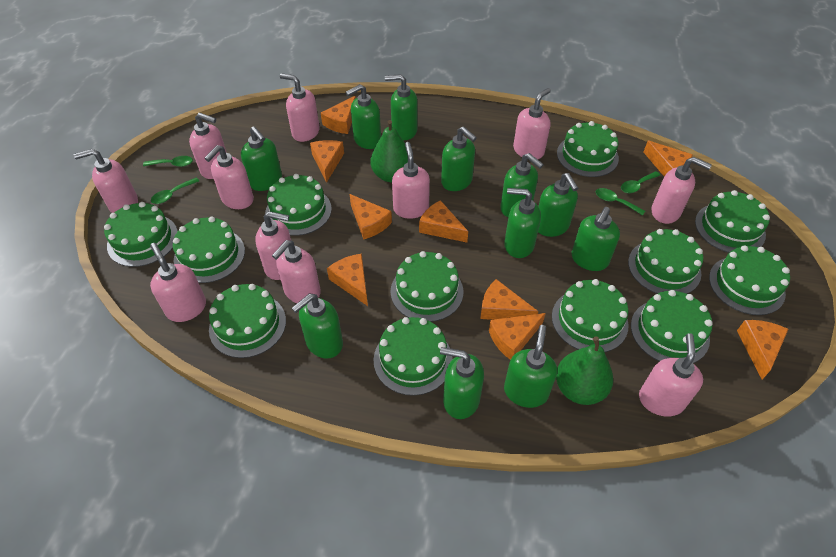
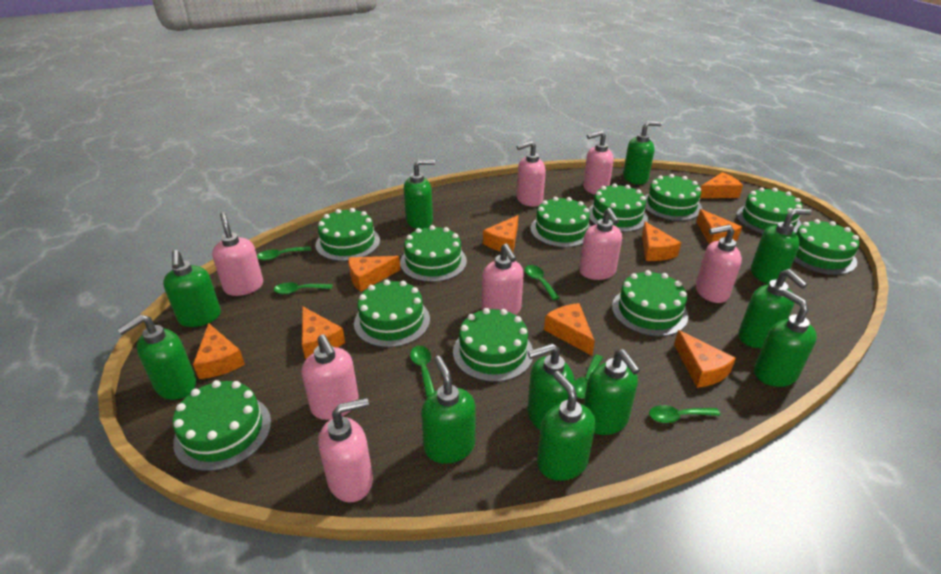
green cake: 12 -> 11
green pear: 2 -> 0
green spoon: 4 -> 6
pink soap dispenser: 11 -> 8

